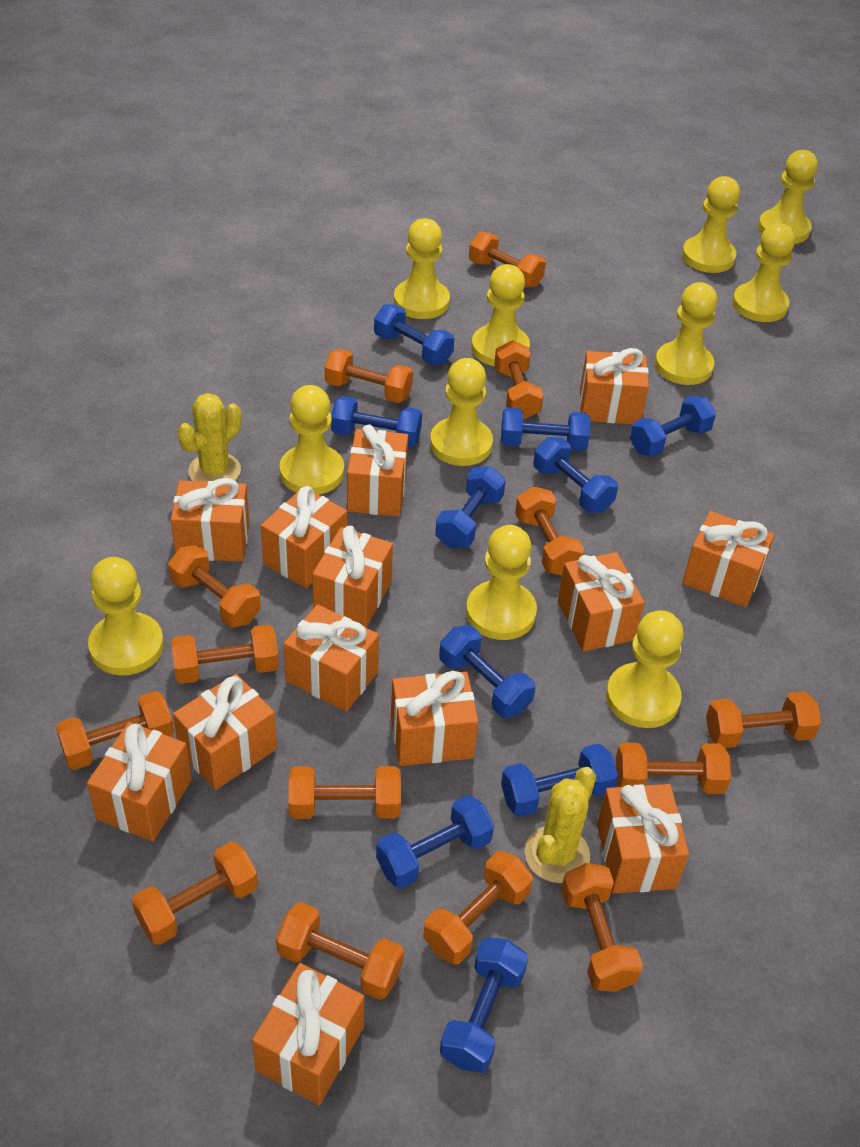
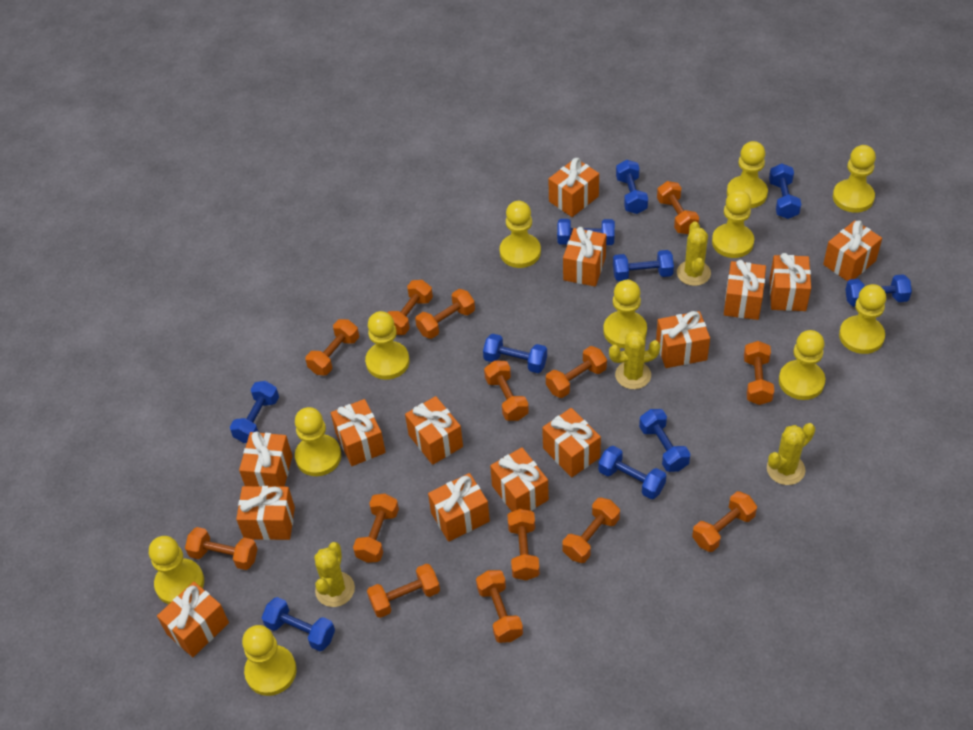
orange gift: 13 -> 14
yellow cactus: 2 -> 4

